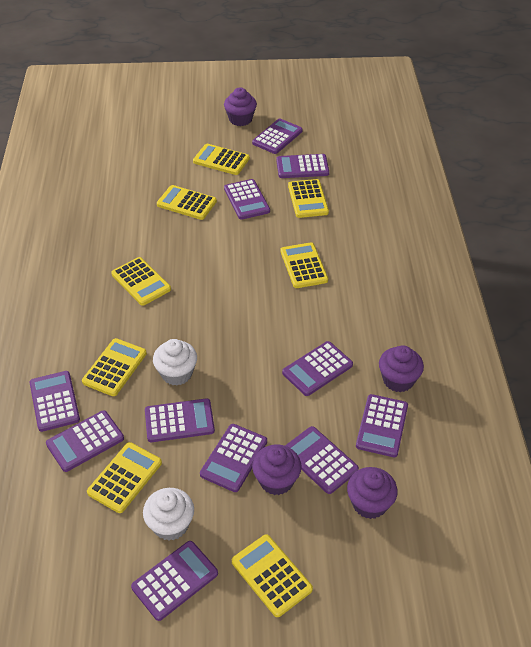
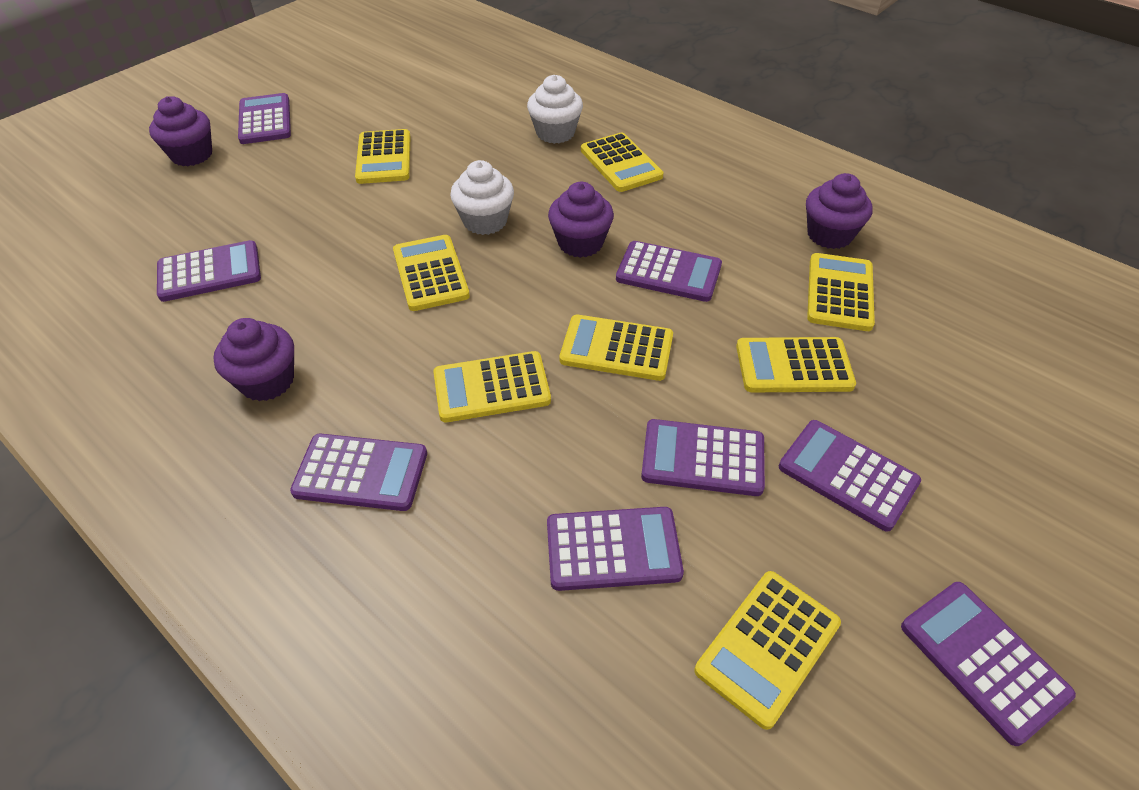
purple calculator: 11 -> 8

